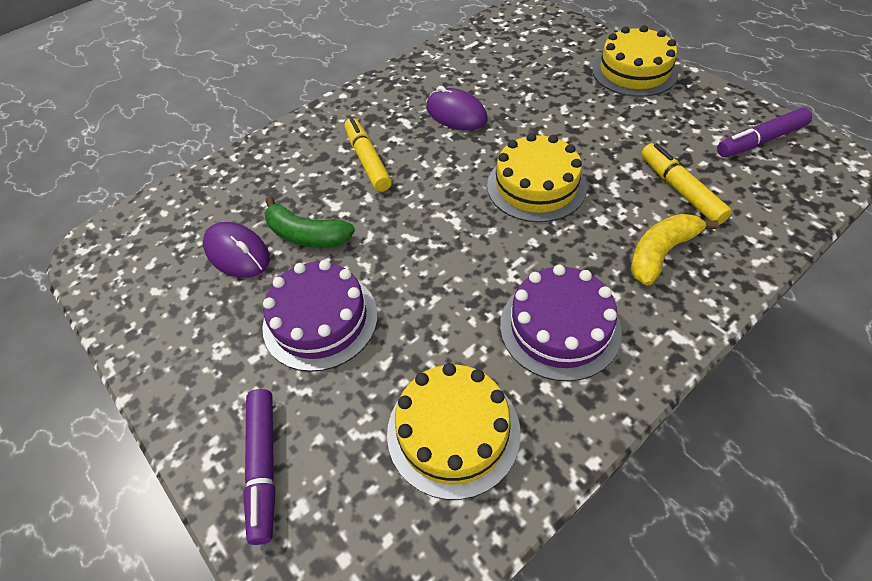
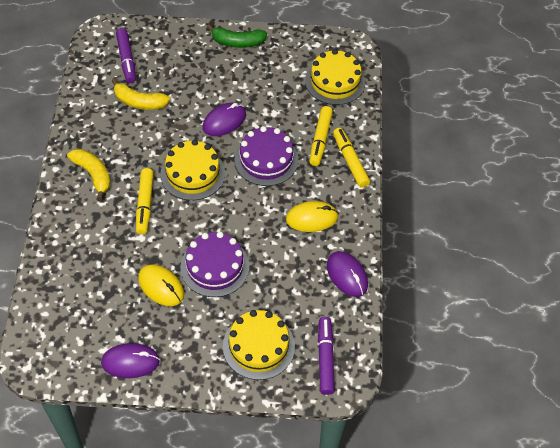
purple mouse: 2 -> 3
yellow banana: 1 -> 2
yellow marker: 2 -> 3
yellow mouse: 0 -> 2

